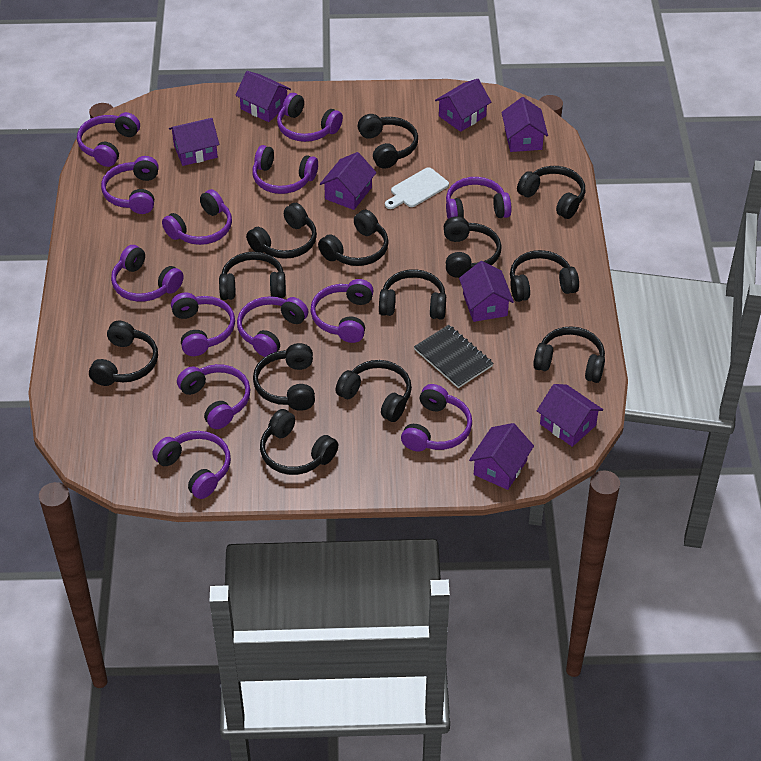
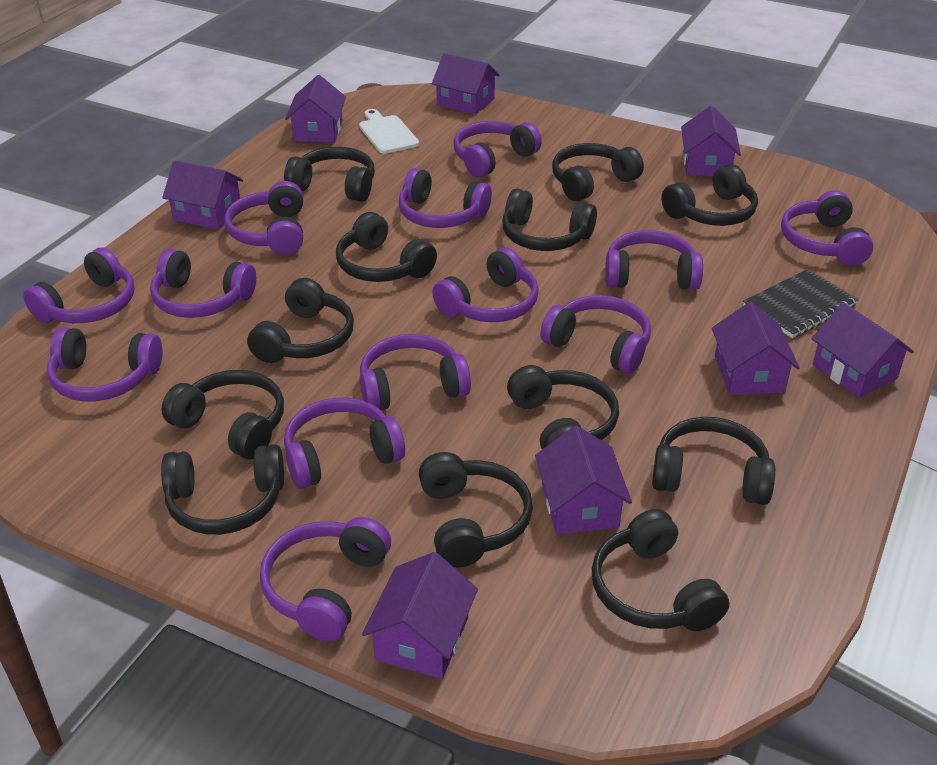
black headphones: 13 -> 12

